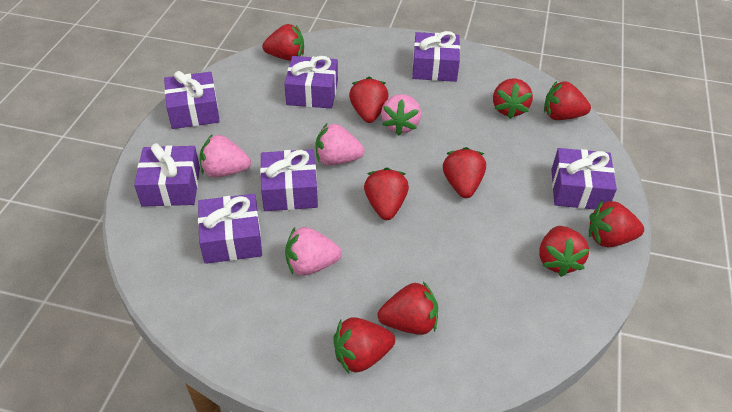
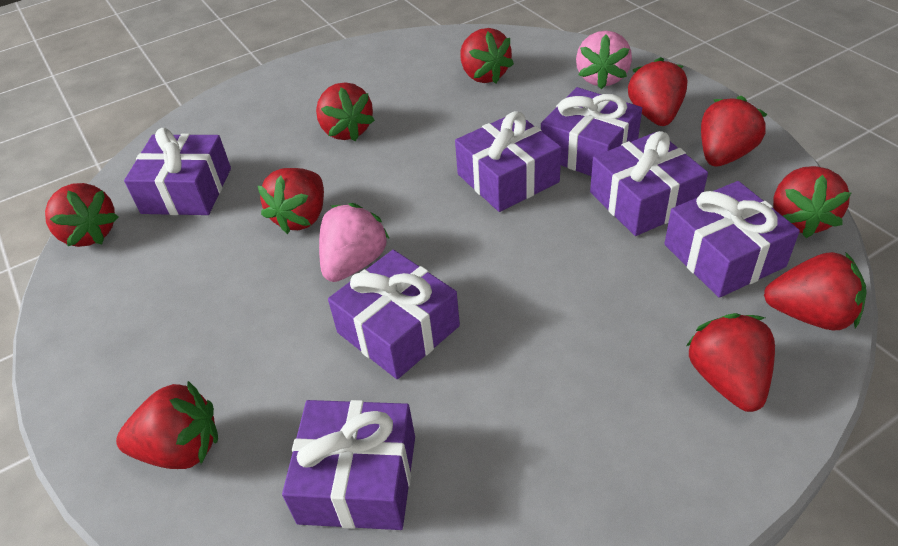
pink strawberry: 4 -> 2

